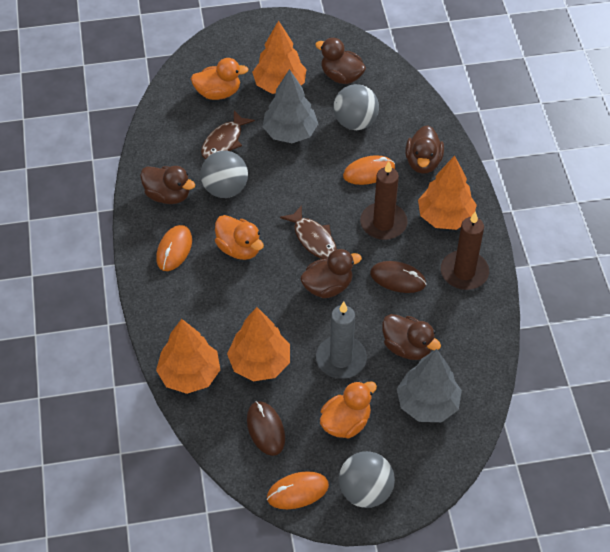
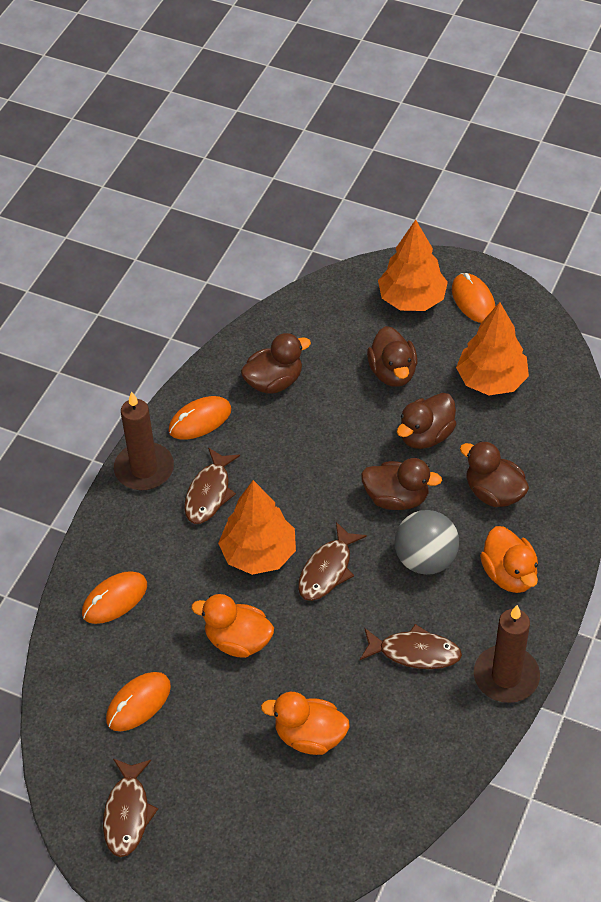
brown fish: 2 -> 4
brown mouse: 2 -> 0
grey ball: 3 -> 1
grey candle: 1 -> 0
grey tree: 2 -> 0
orange mouse: 3 -> 4
orange tree: 4 -> 3

